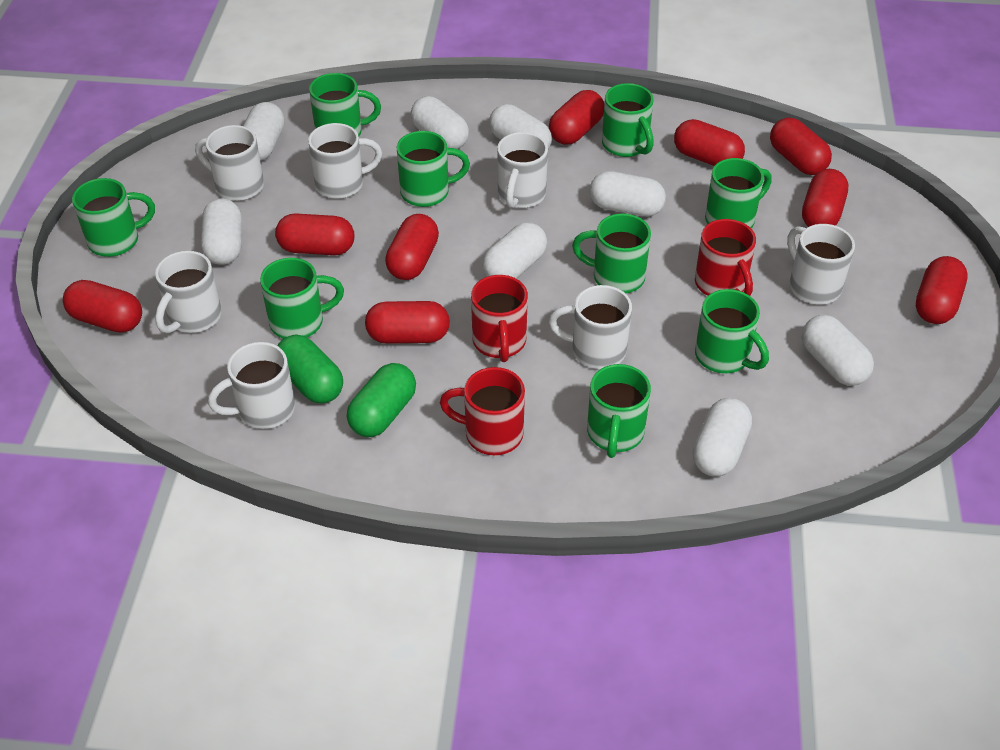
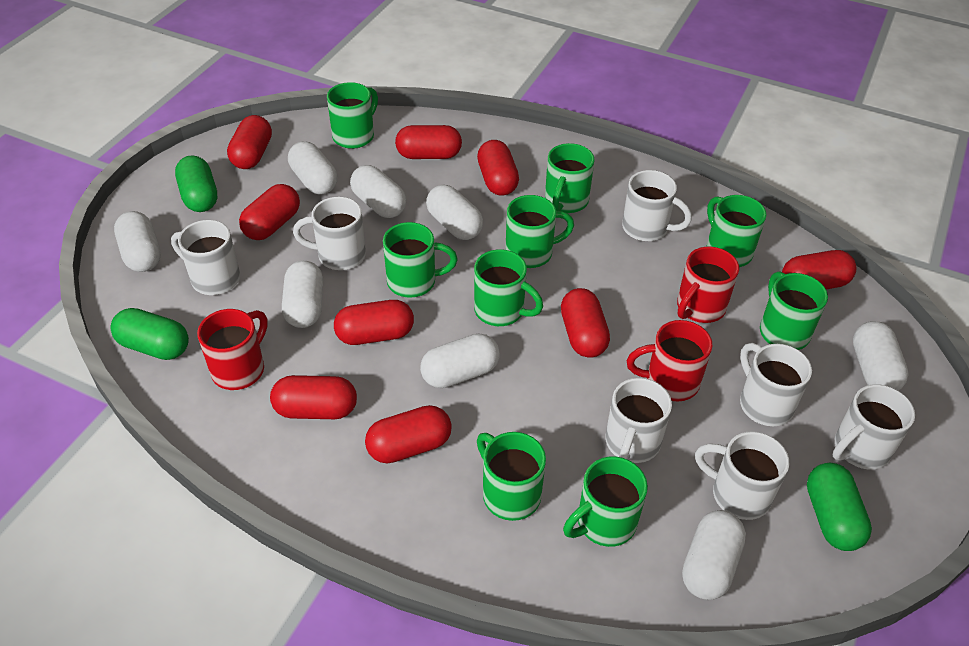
green capsule: 2 -> 3

